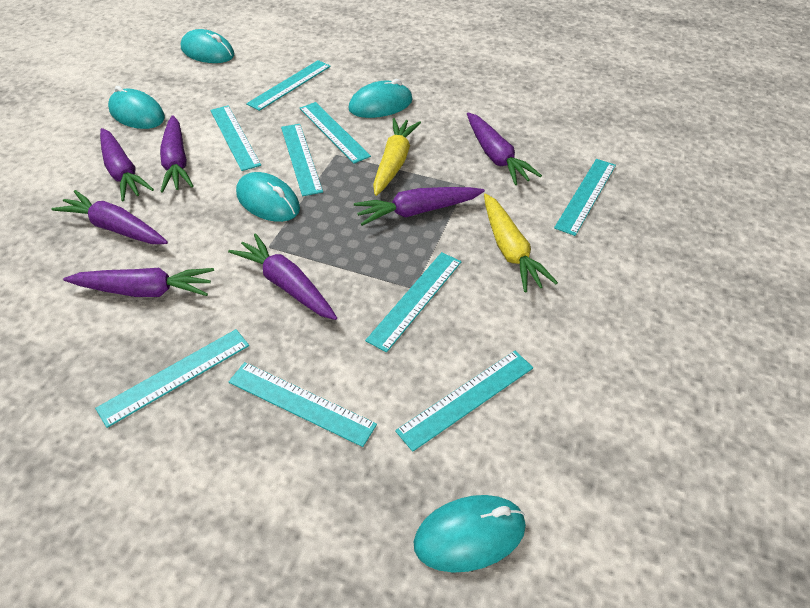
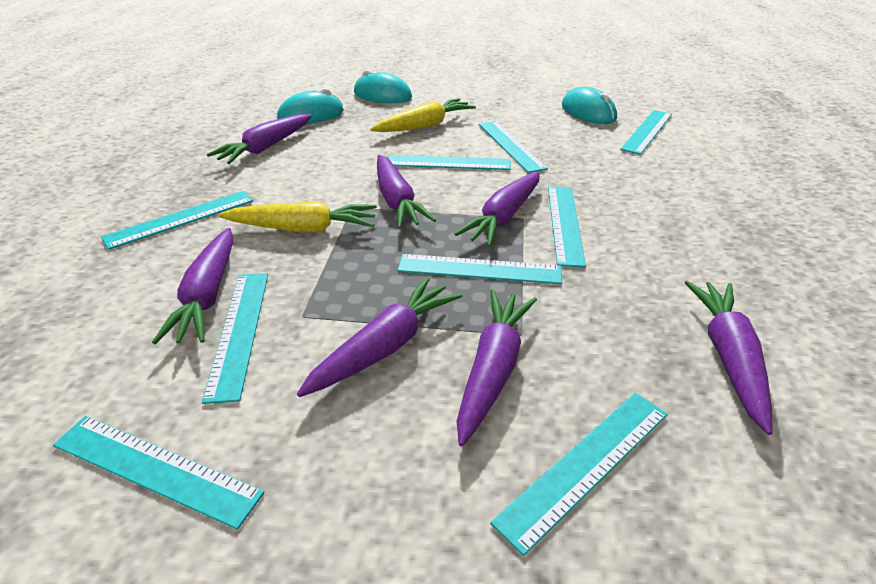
turquoise mouse: 5 -> 3

